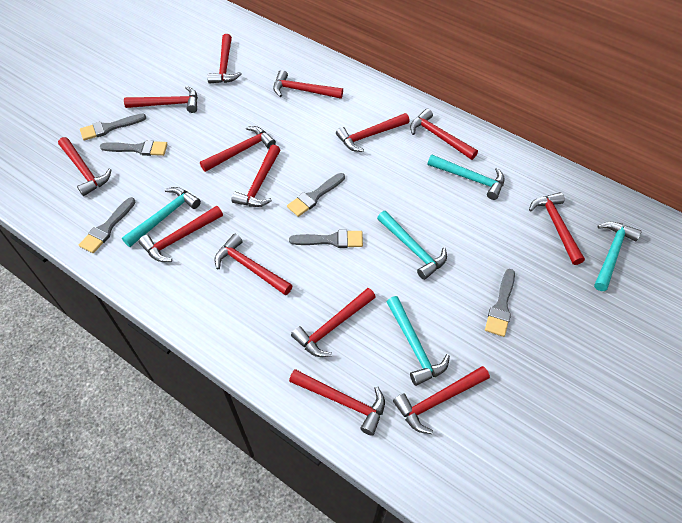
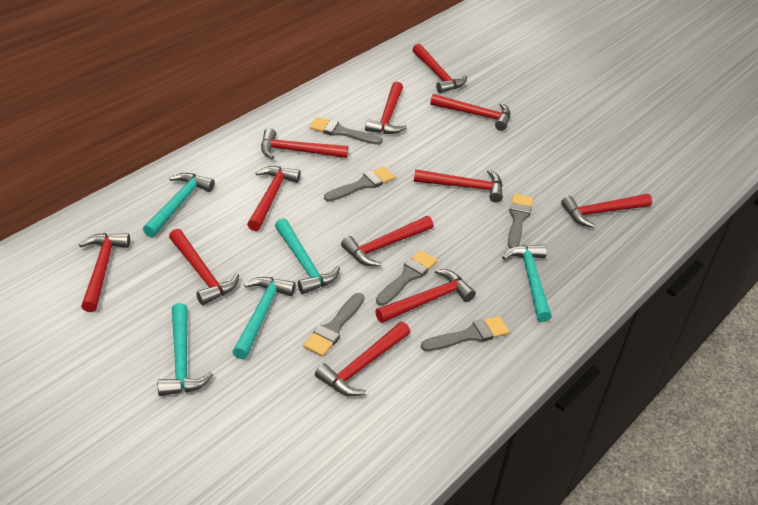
red hammer: 14 -> 12

